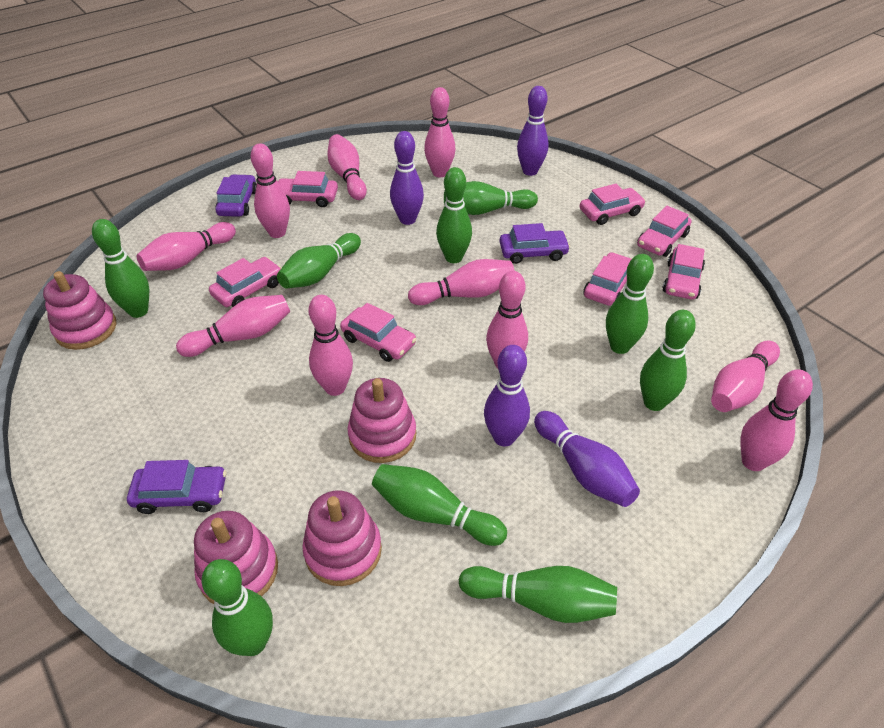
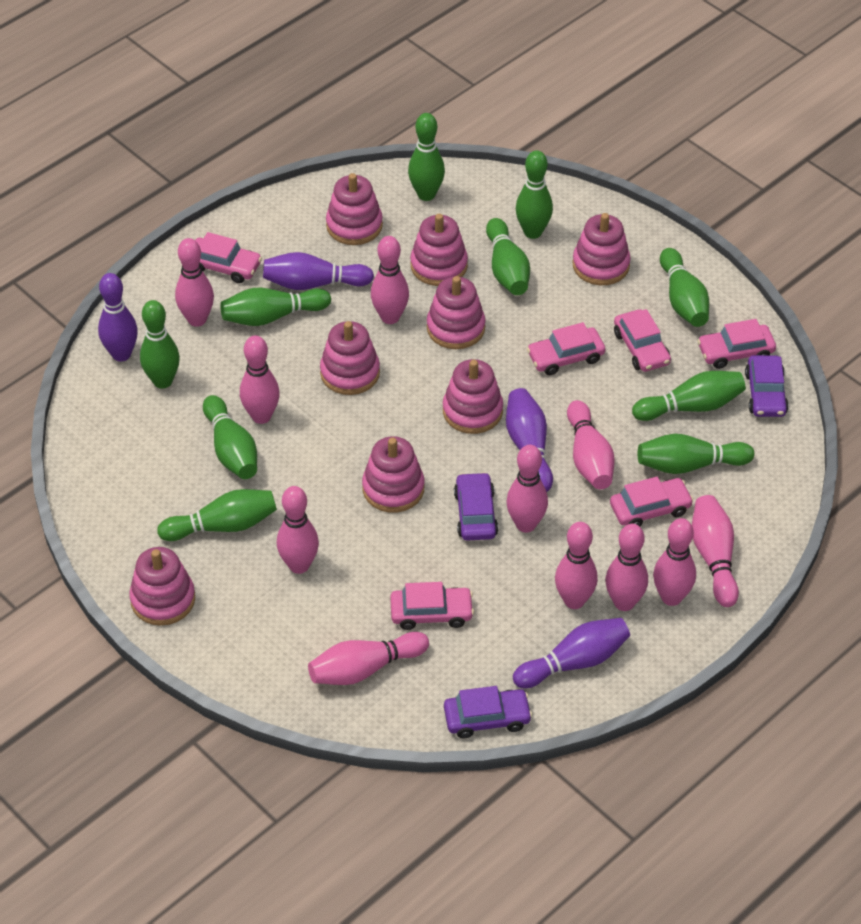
green bowling pin: 9 -> 10
pink bowling pin: 10 -> 11
pink car: 7 -> 6
pink stacking toy: 4 -> 8

